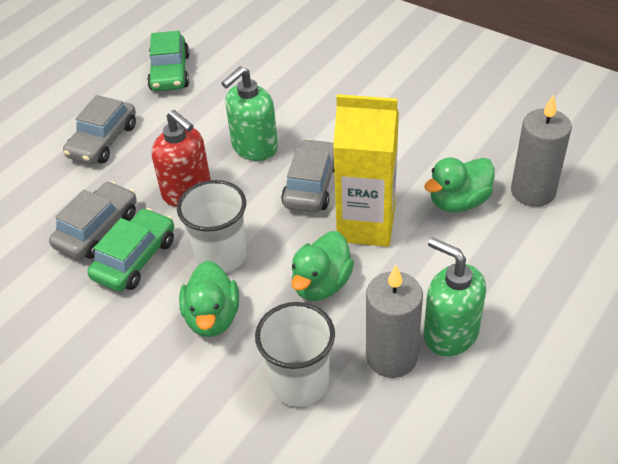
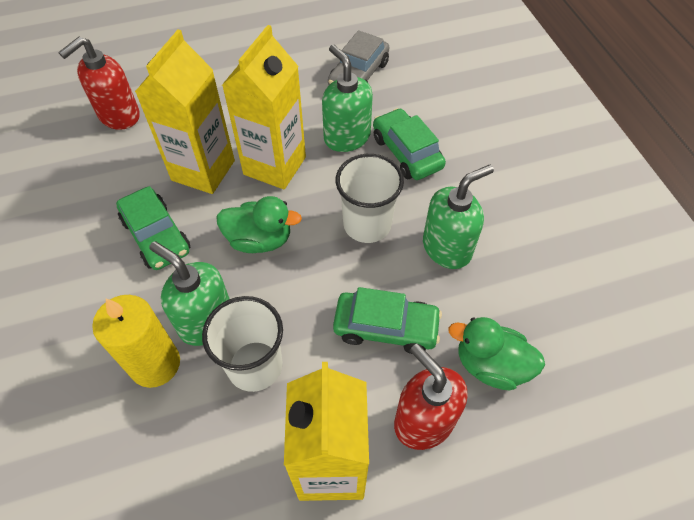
green car: 2 -> 3
green duck: 3 -> 2
green soap dispenser: 2 -> 3
grey candle: 2 -> 0
grey car: 3 -> 1
red soap dispenser: 1 -> 2
yellow candle: 0 -> 1
yellow carton: 1 -> 3

